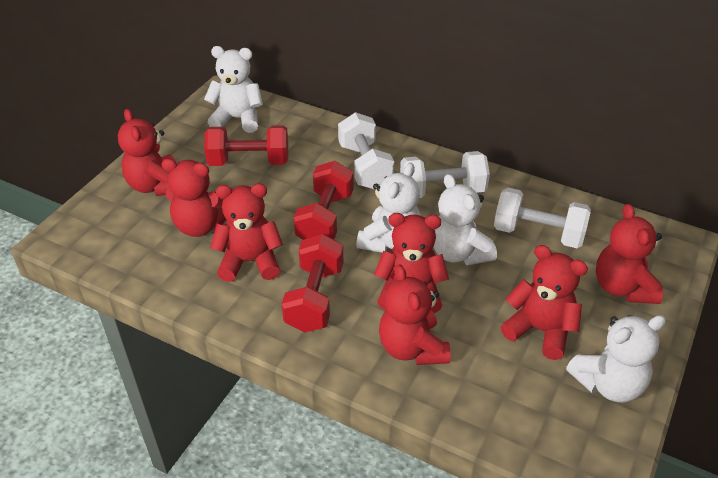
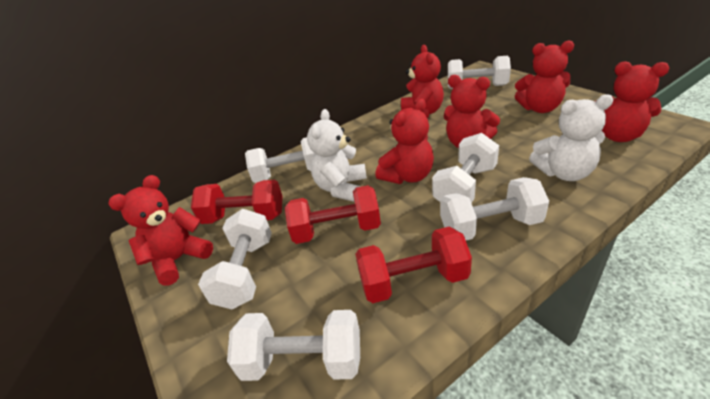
red teddy bear: 7 -> 6
white dumbbell: 3 -> 6
white teddy bear: 4 -> 2

